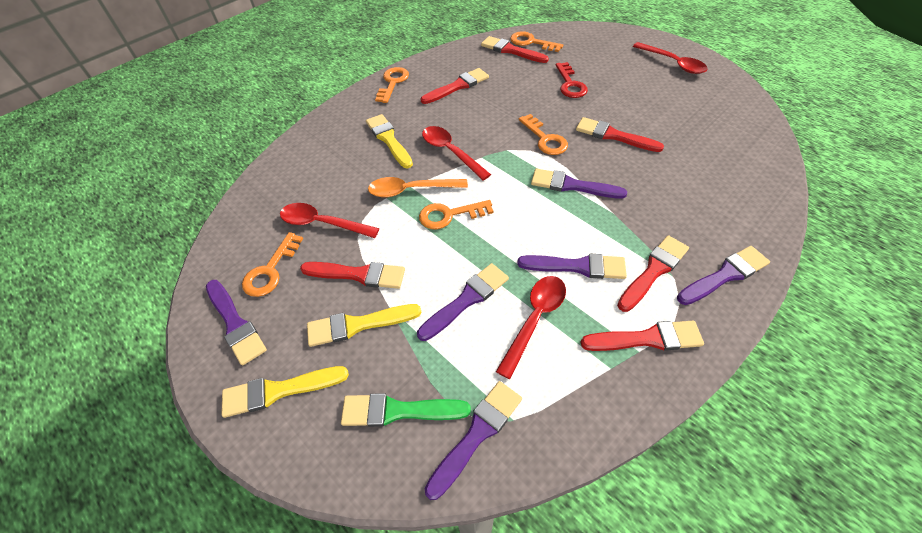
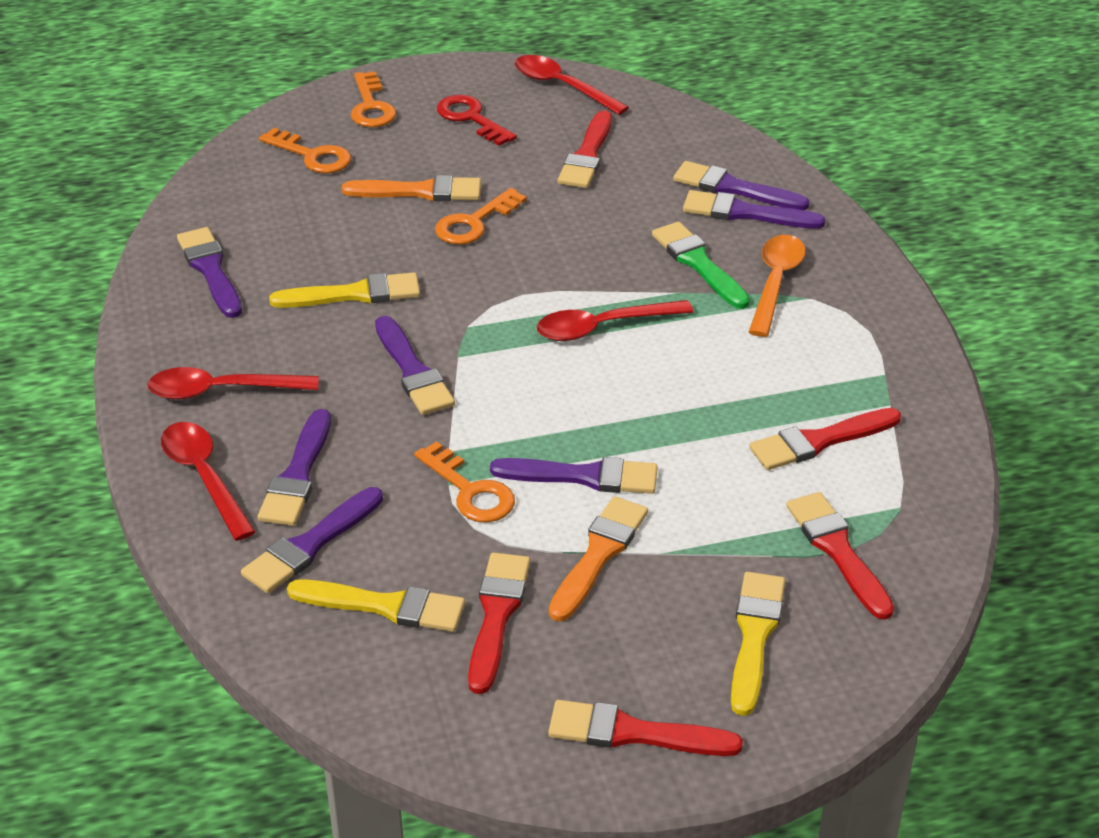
orange brush: 0 -> 2
orange key: 5 -> 4
purple brush: 6 -> 7
red brush: 6 -> 5

